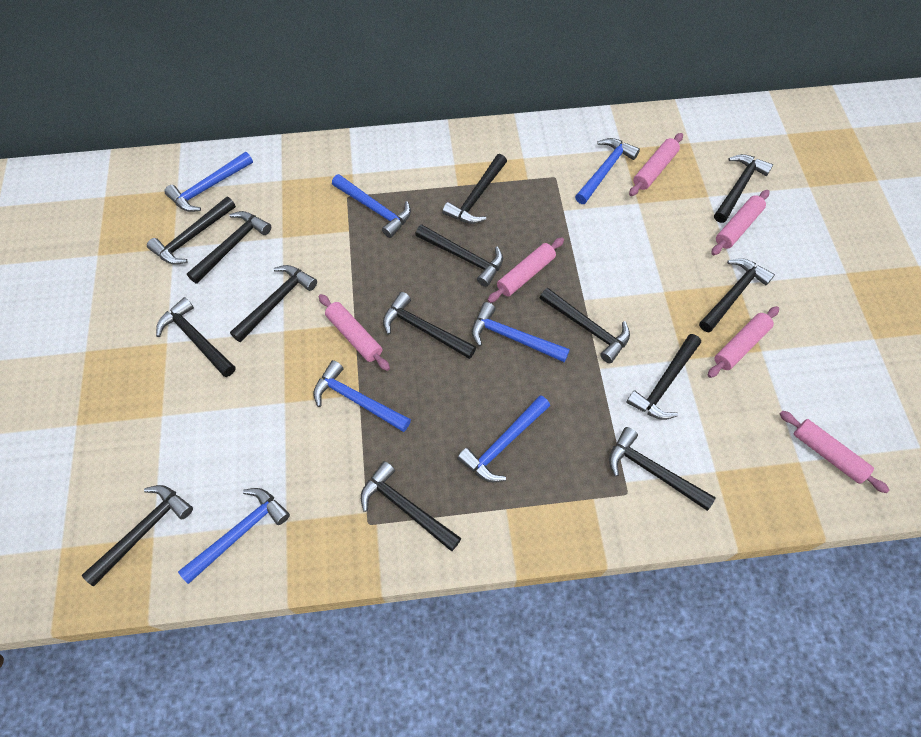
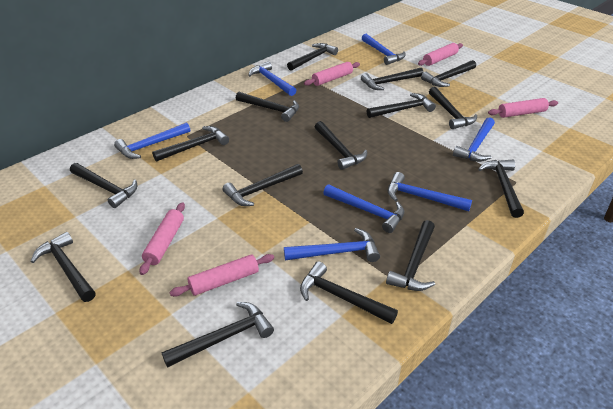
black hammer: 14 -> 15
pink rolling pin: 6 -> 5

